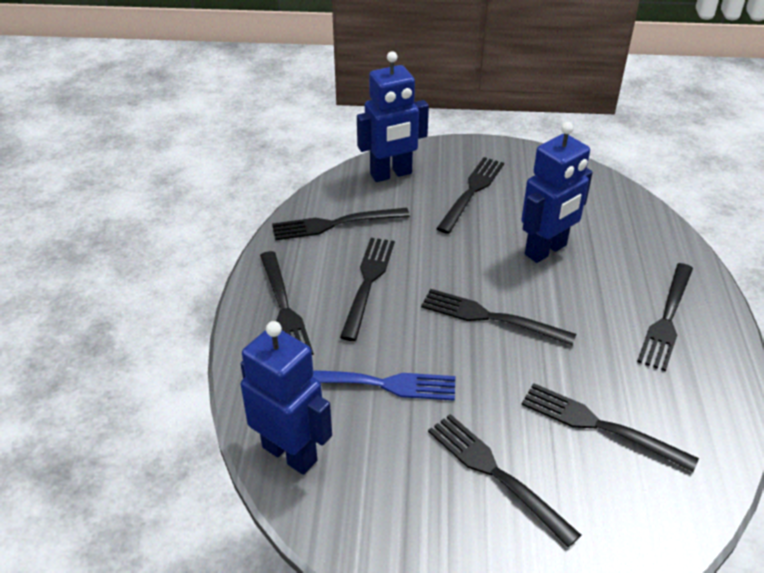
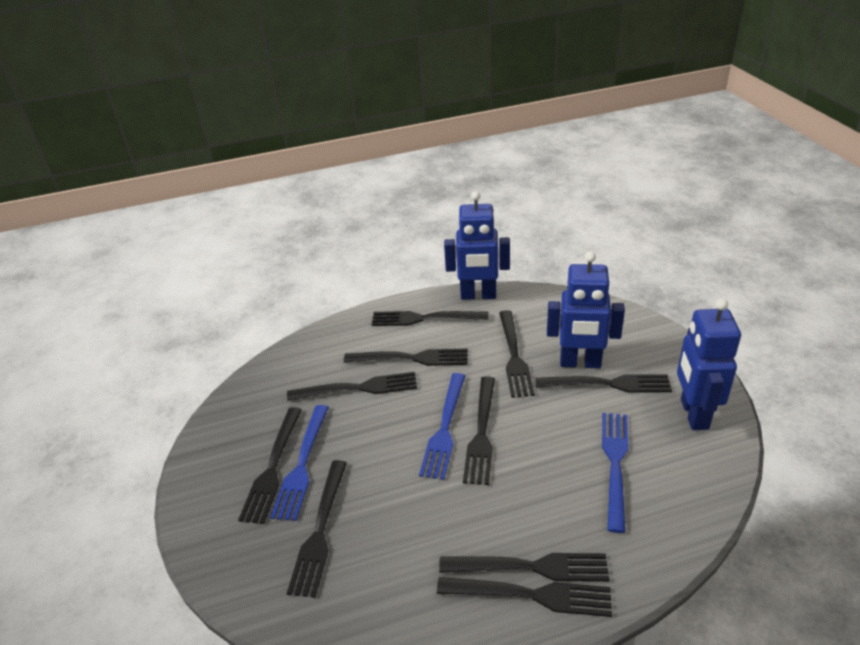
black fork: 8 -> 10
blue fork: 1 -> 3

